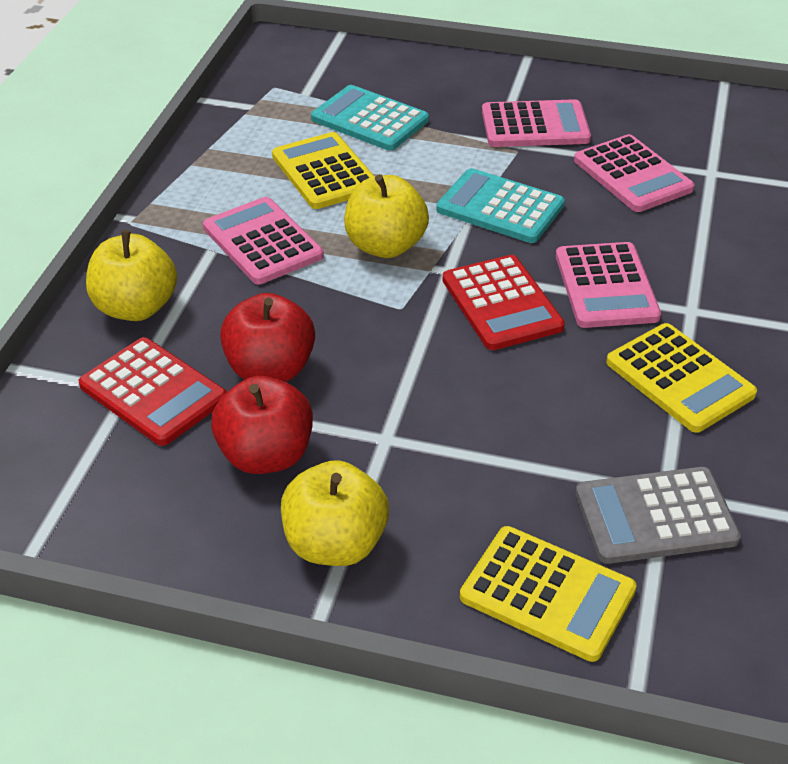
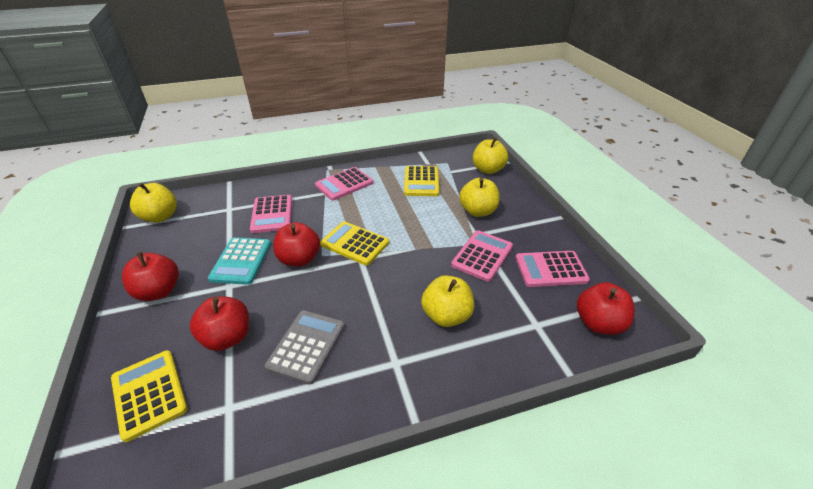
red apple: 2 -> 4
red calculator: 2 -> 0
turquoise calculator: 2 -> 1
yellow apple: 3 -> 4

